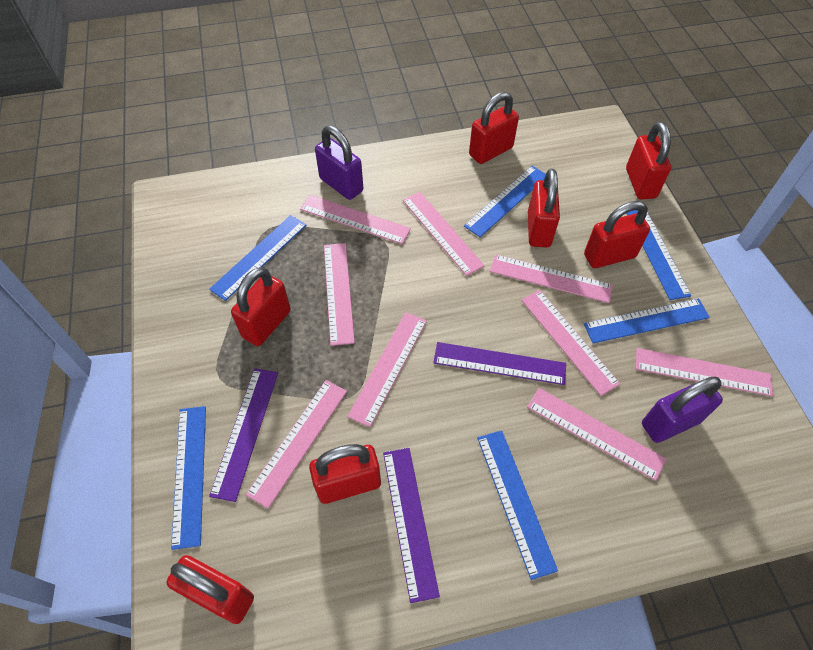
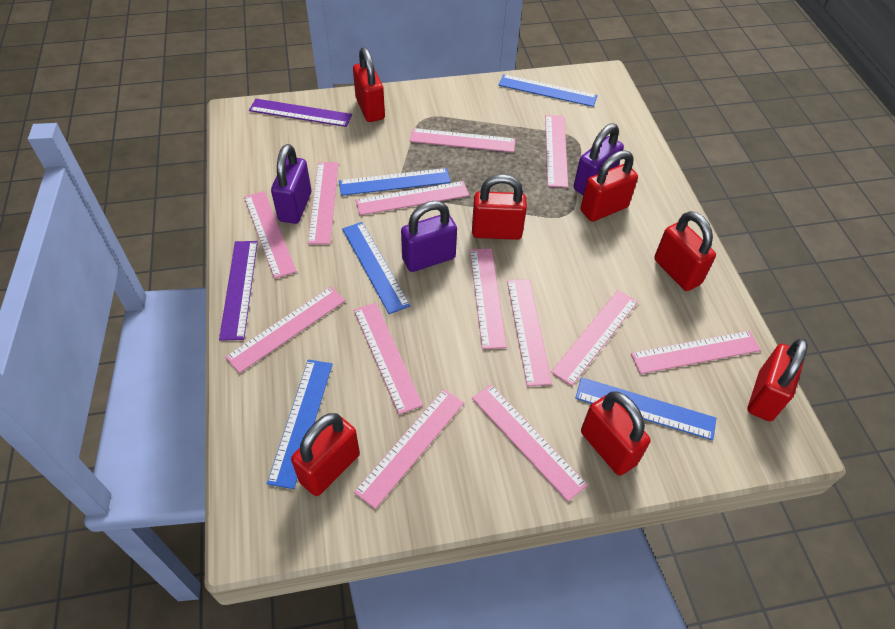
blue ruler: 6 -> 5
pink ruler: 9 -> 13
purple padlock: 2 -> 3
purple ruler: 3 -> 2

